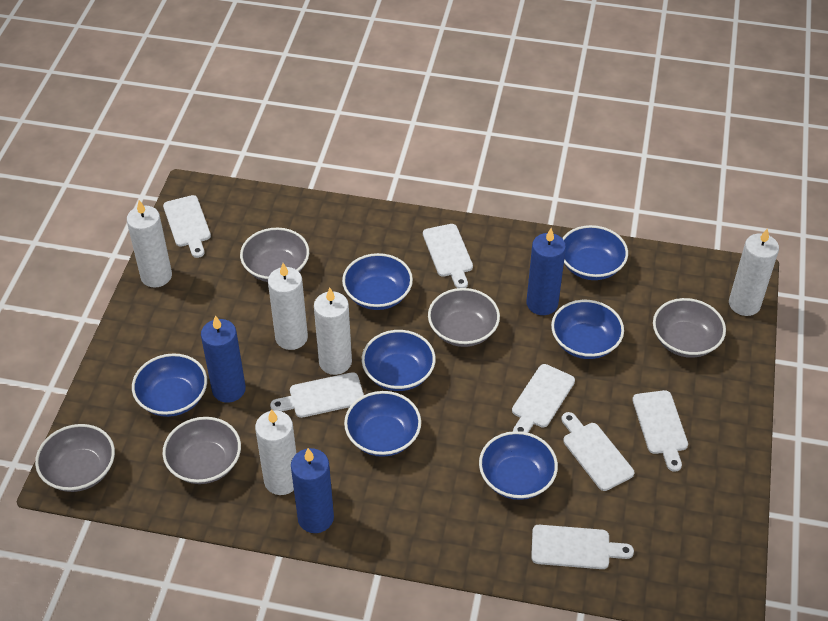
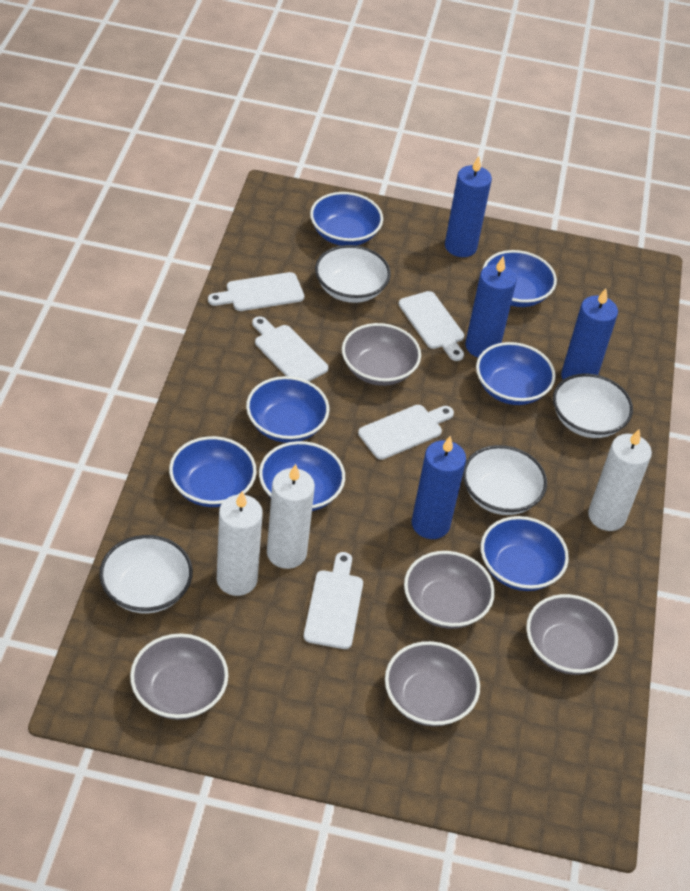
blue candle: 3 -> 4
white bowl: 0 -> 4
white candle: 5 -> 3
white cutting board: 7 -> 5

